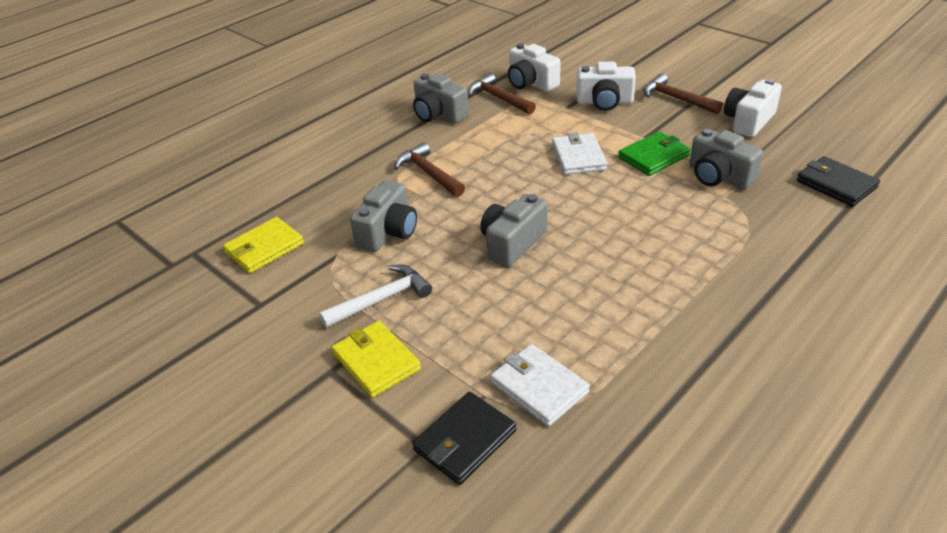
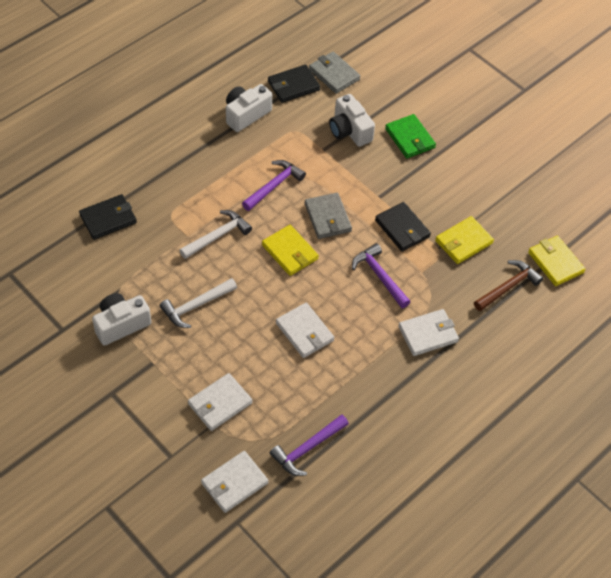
black wallet: 2 -> 3
brown hammer: 3 -> 1
grey camera: 4 -> 0
grey wallet: 0 -> 2
purple hammer: 0 -> 3
white hammer: 1 -> 2
white wallet: 2 -> 4
yellow wallet: 2 -> 3

